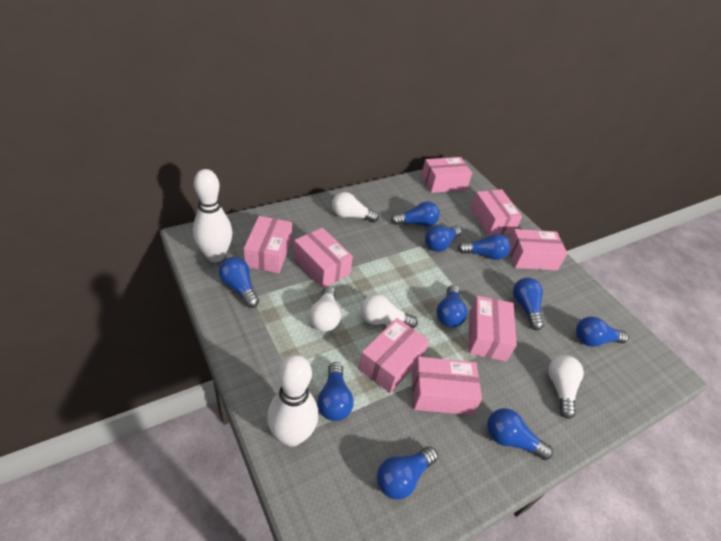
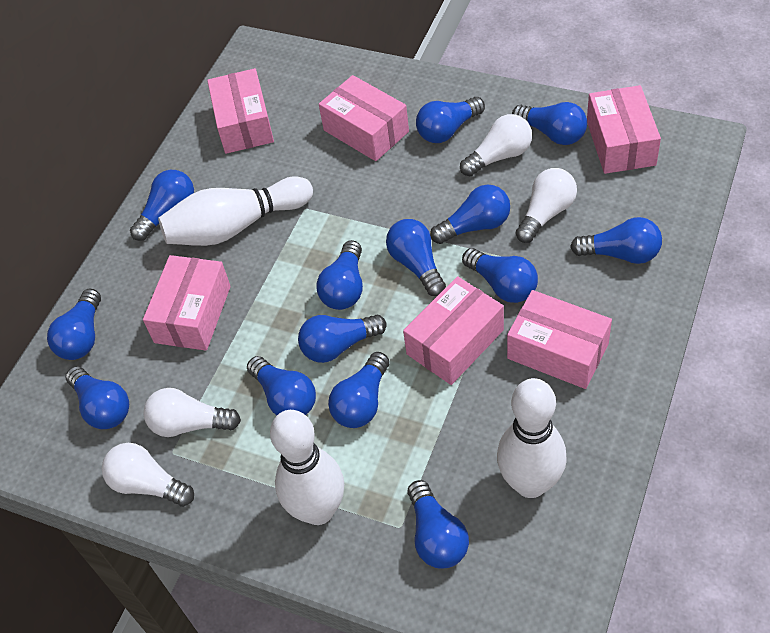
blue light bulb: 10 -> 14
pink box: 8 -> 6
white bowling pin: 2 -> 3

